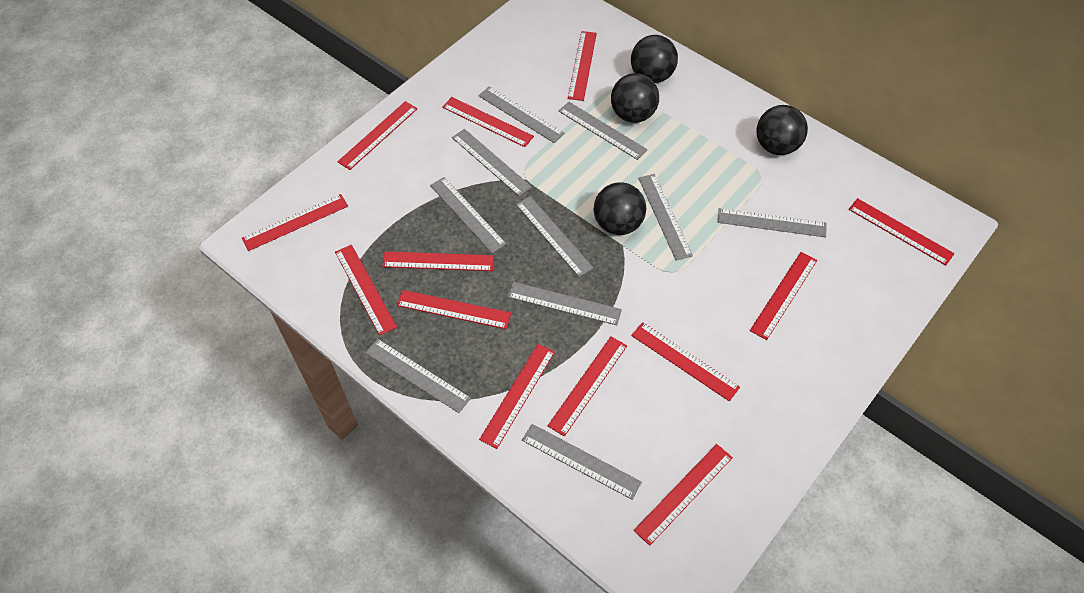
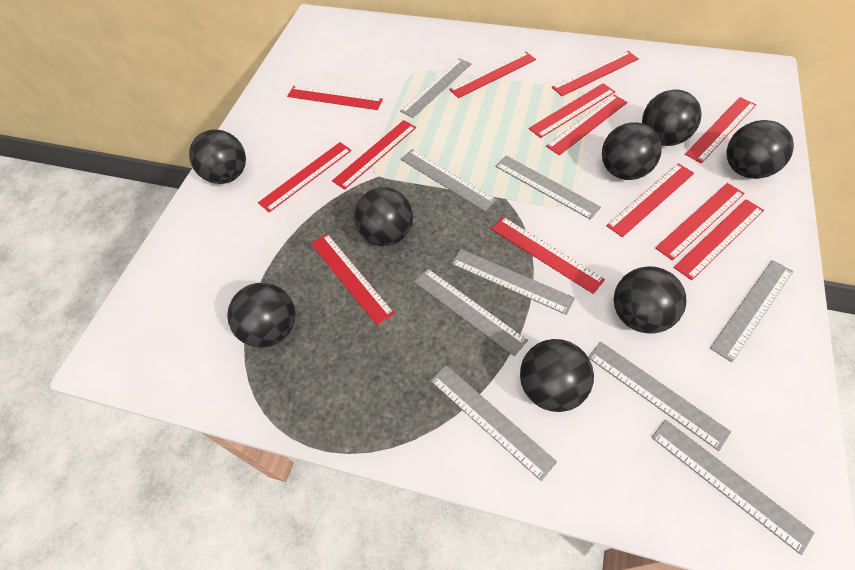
black ball: 4 -> 8
grey ruler: 10 -> 9

